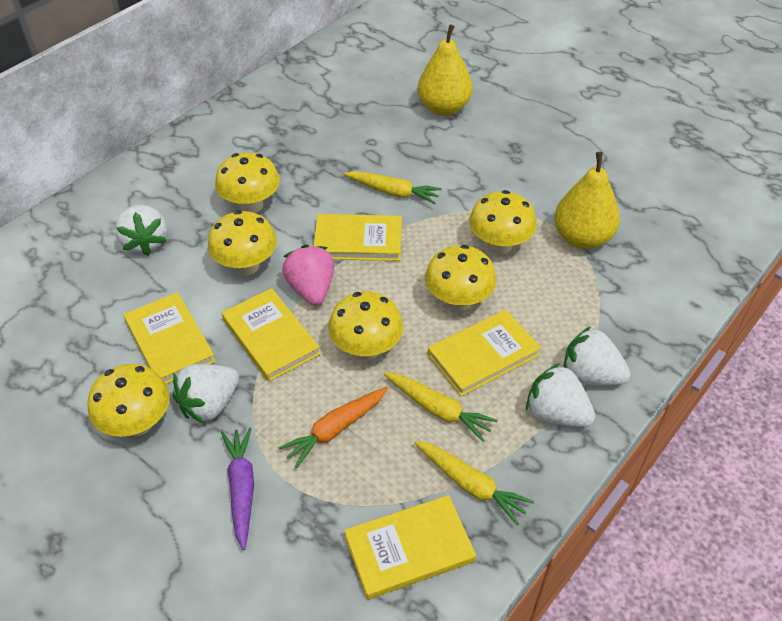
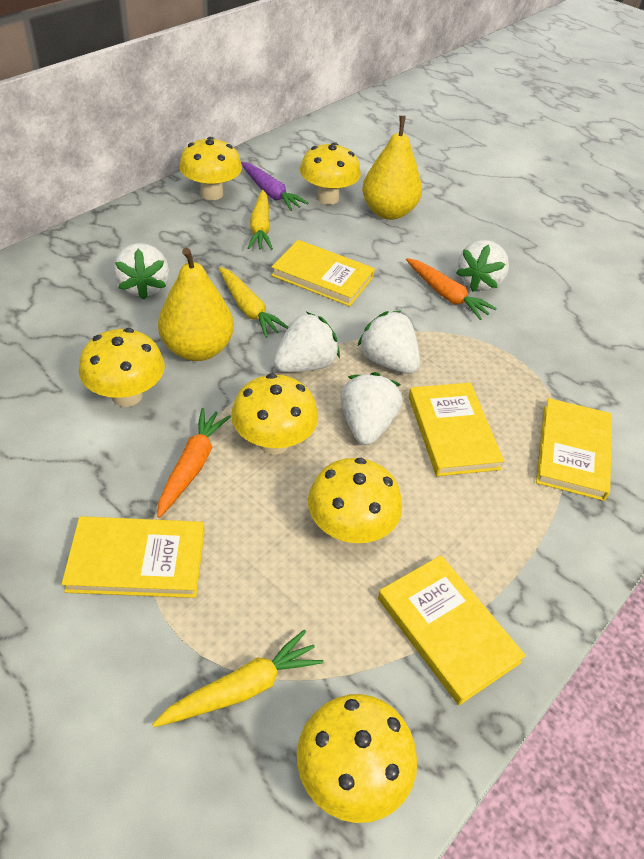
orange carrot: 1 -> 2
pink strawberry: 1 -> 0
white strawberry: 4 -> 5

